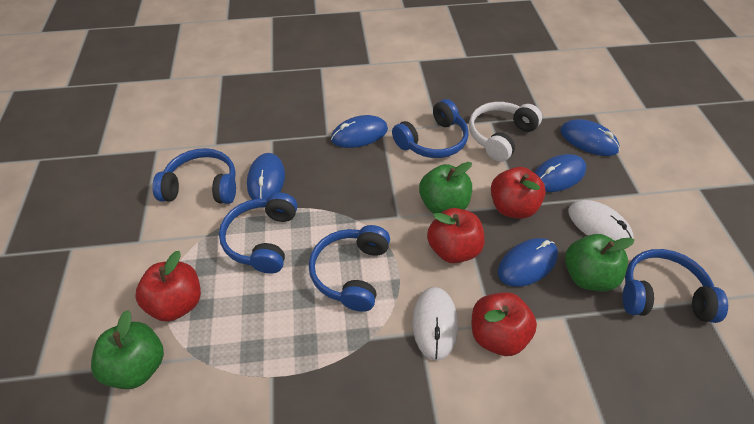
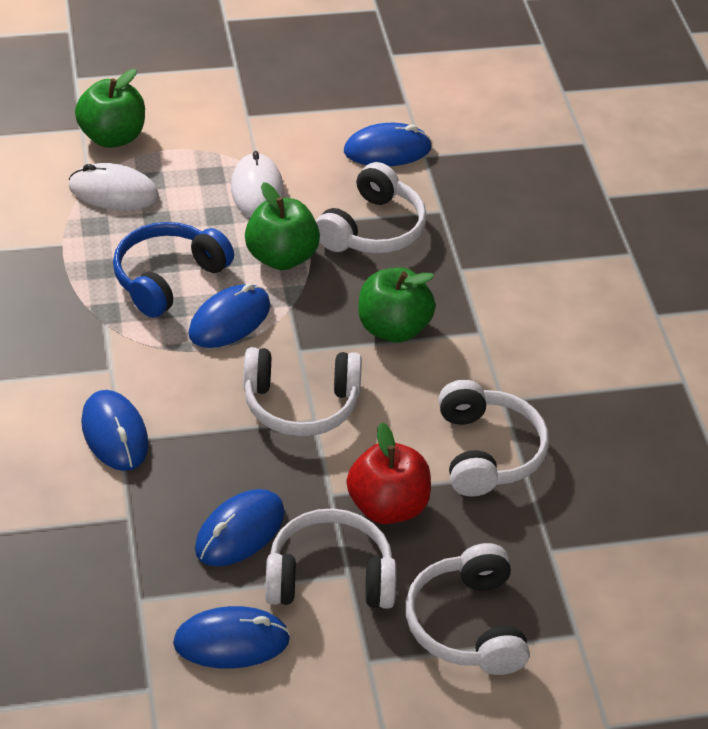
blue headphones: 5 -> 1
red apple: 4 -> 1
white headphones: 1 -> 5

